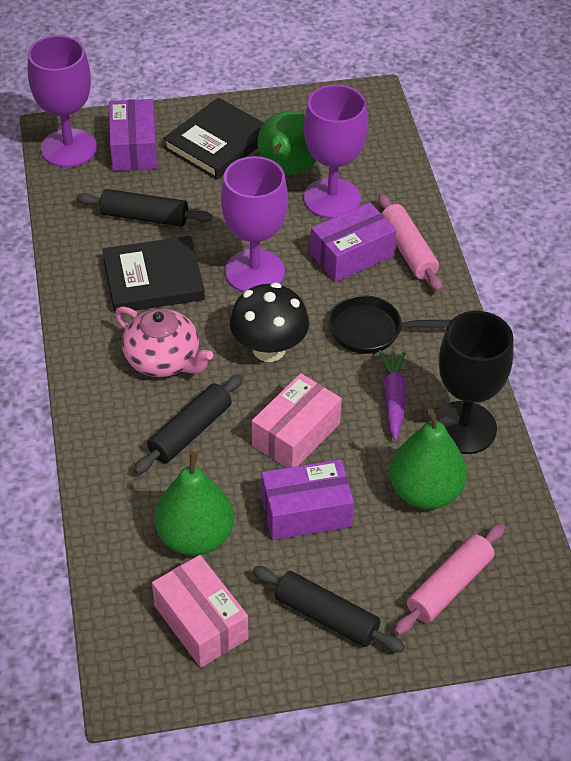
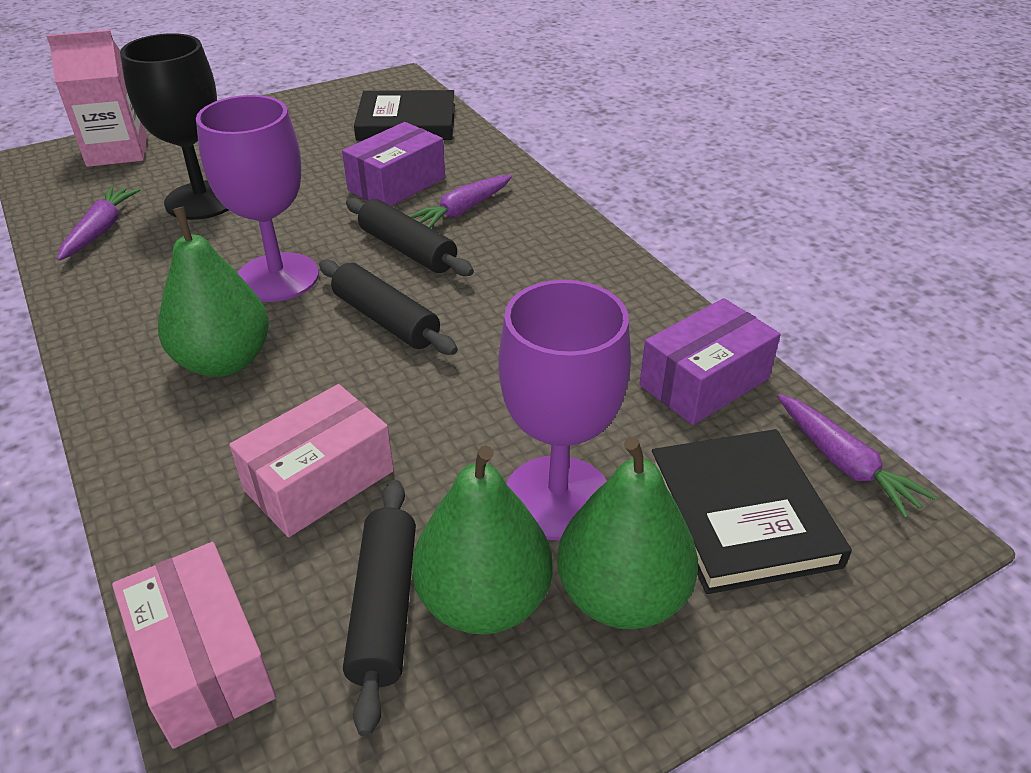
black mushroom: 1 -> 0
black pan: 1 -> 0
pink carton: 0 -> 1
pink rolling pin: 2 -> 0
pink teapot: 1 -> 0
purple box: 3 -> 2
purple carrot: 1 -> 3
purple goblet: 3 -> 2

